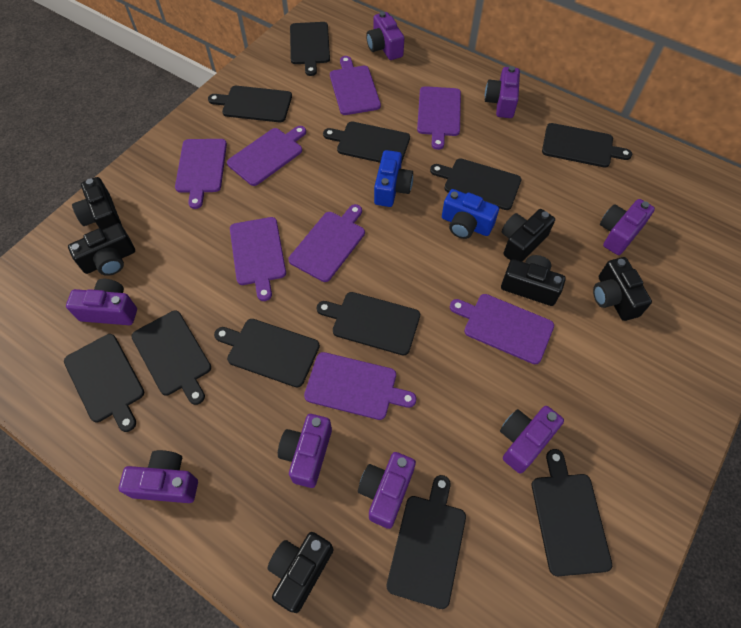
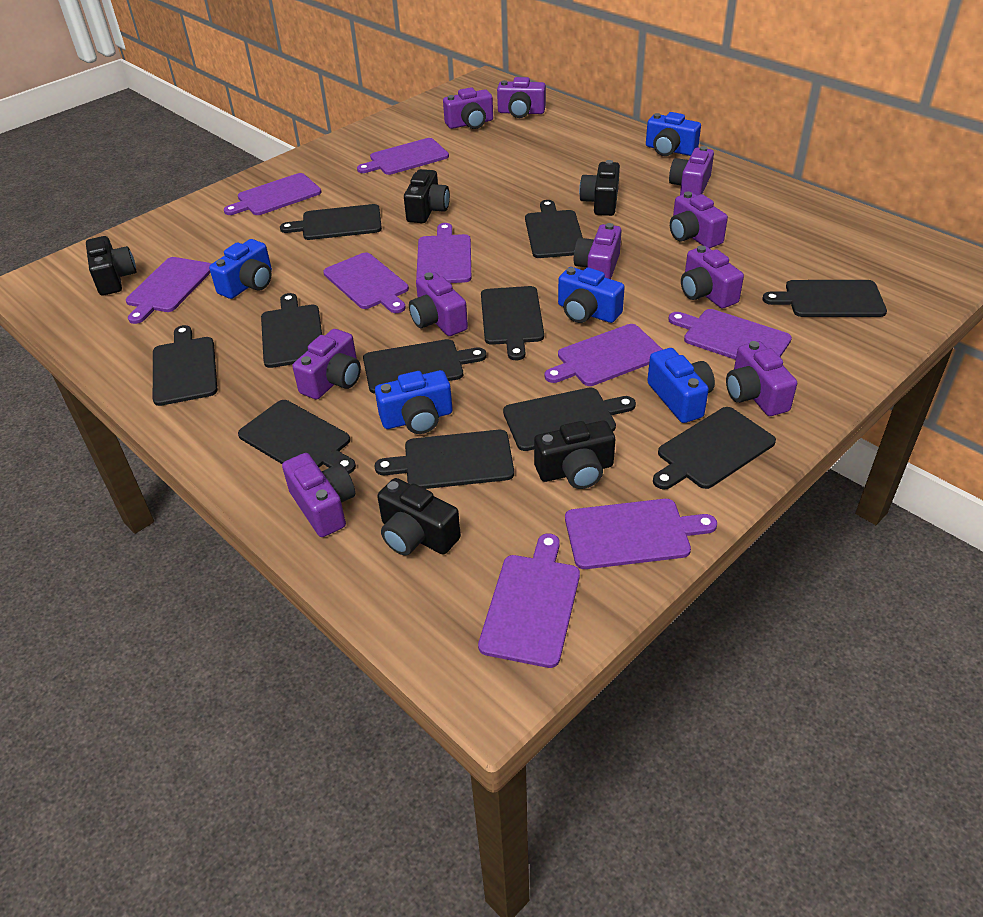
black camera: 6 -> 5
blue camera: 2 -> 5
purple camera: 8 -> 10
purple cutting board: 8 -> 9

